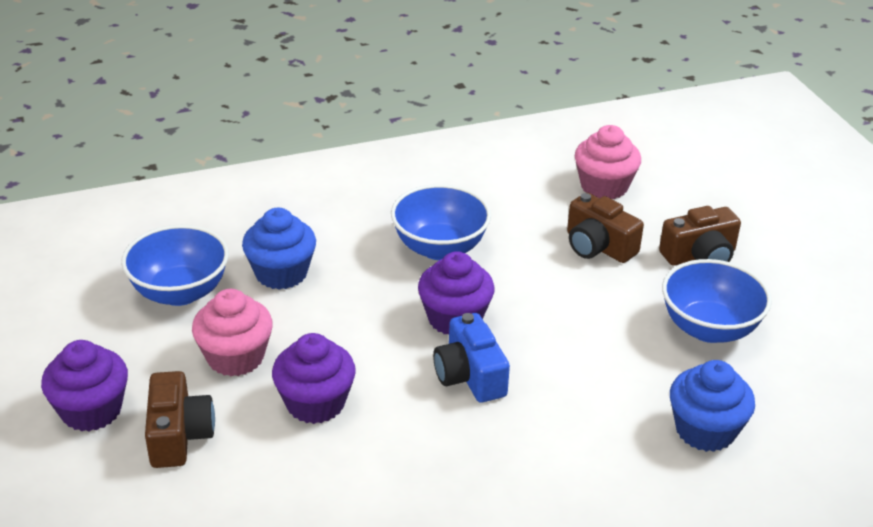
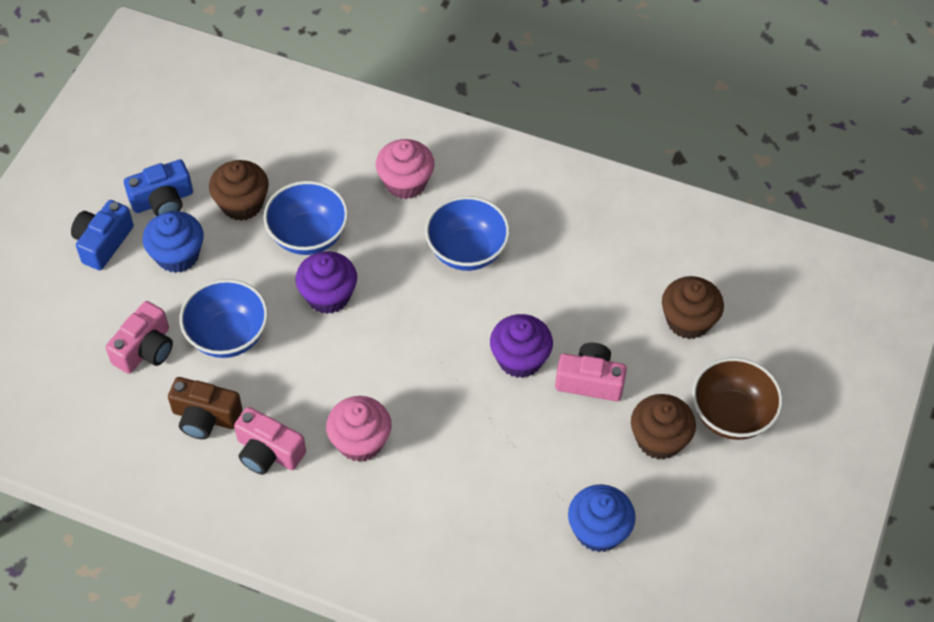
blue camera: 1 -> 2
brown bowl: 0 -> 1
brown camera: 3 -> 1
brown cupcake: 0 -> 3
pink camera: 0 -> 3
purple cupcake: 3 -> 2

